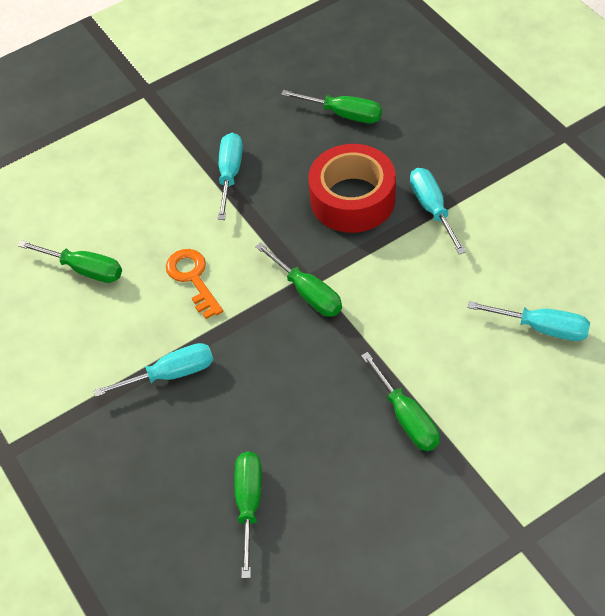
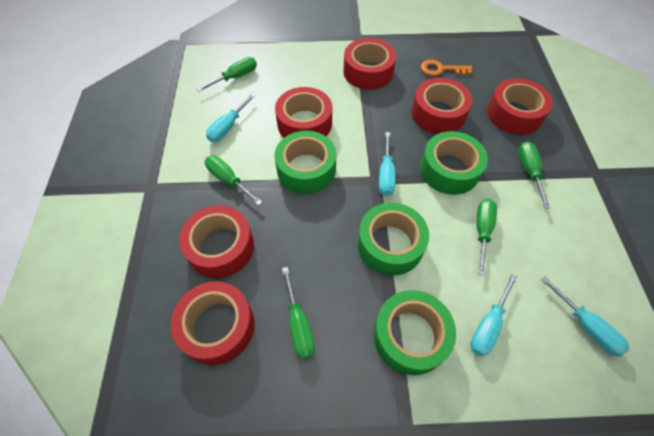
green tape: 0 -> 4
red tape: 1 -> 6

